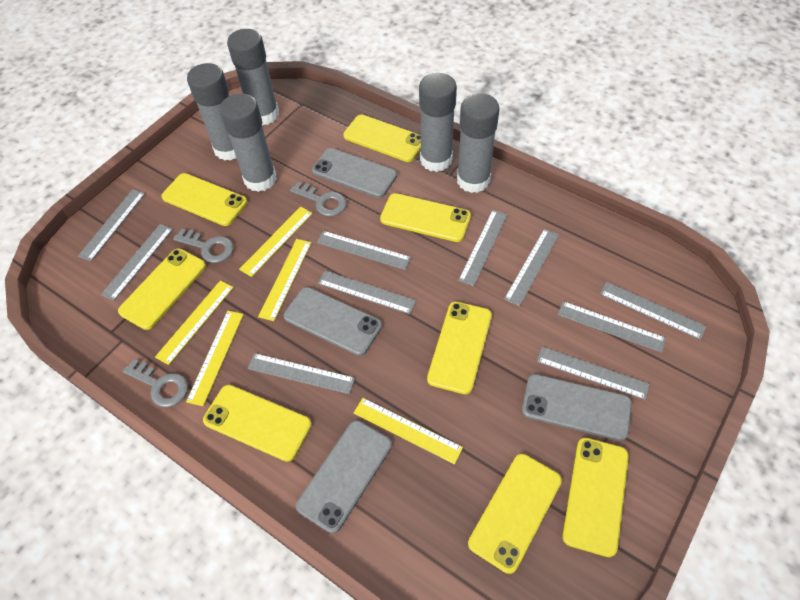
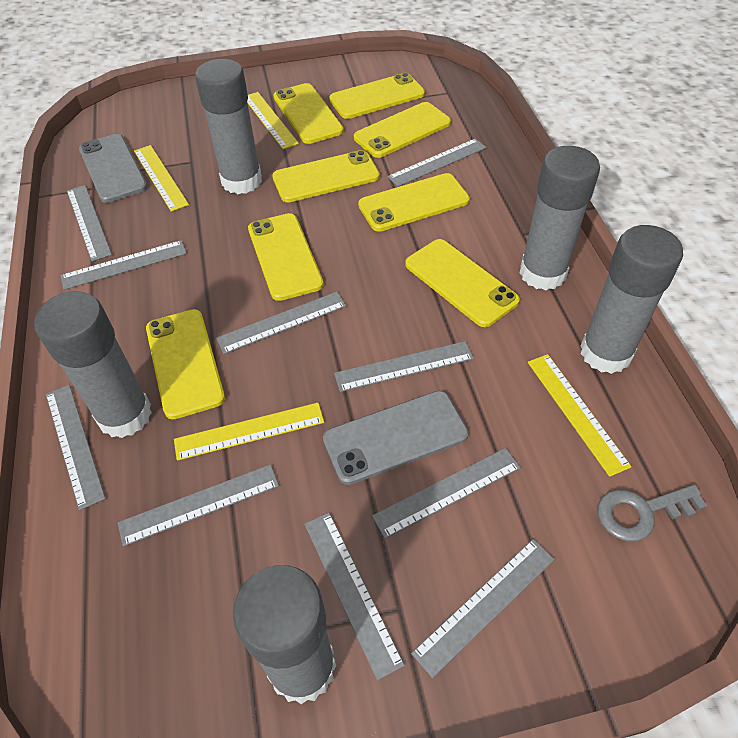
grey key: 3 -> 1
grey phone: 4 -> 2
yellow ruler: 5 -> 4

